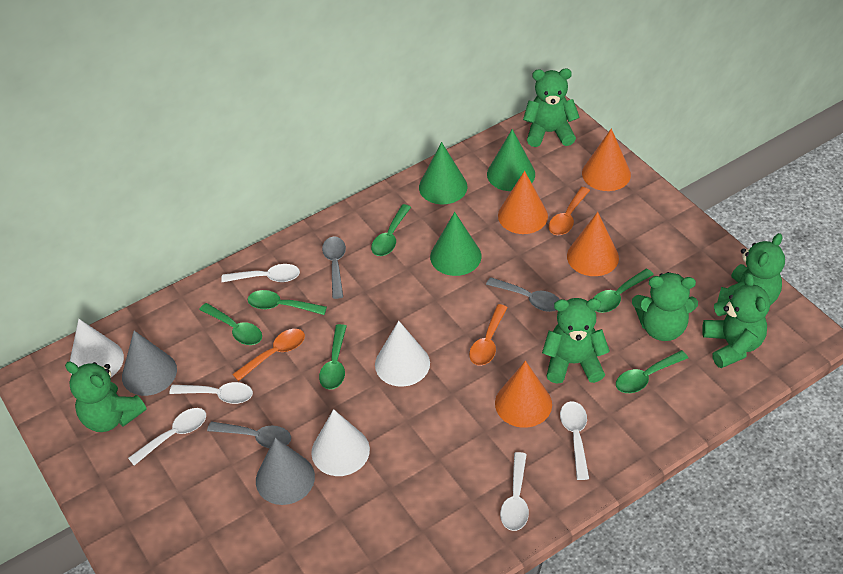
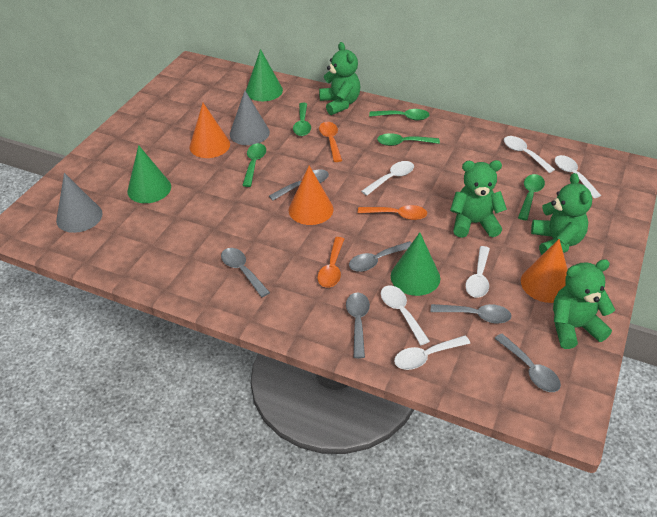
green spoon: 6 -> 5
green teddy bear: 6 -> 4
grey spoon: 3 -> 6
orange cone: 4 -> 3
white cone: 3 -> 0
white spoon: 5 -> 6

